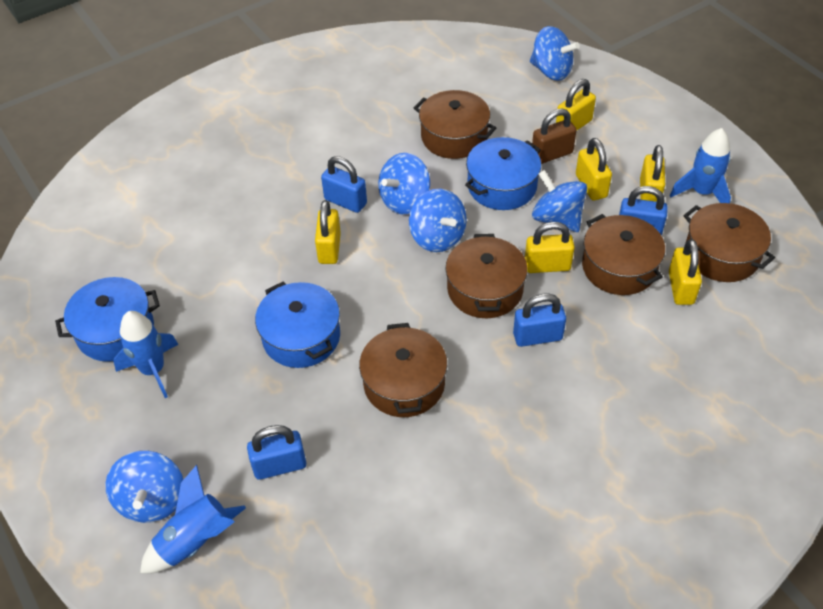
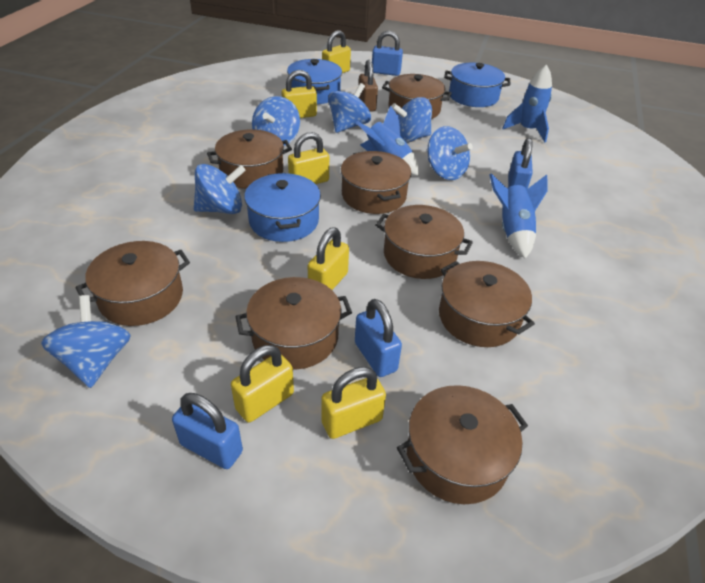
blue spinning top: 5 -> 6
brown pot: 5 -> 8

